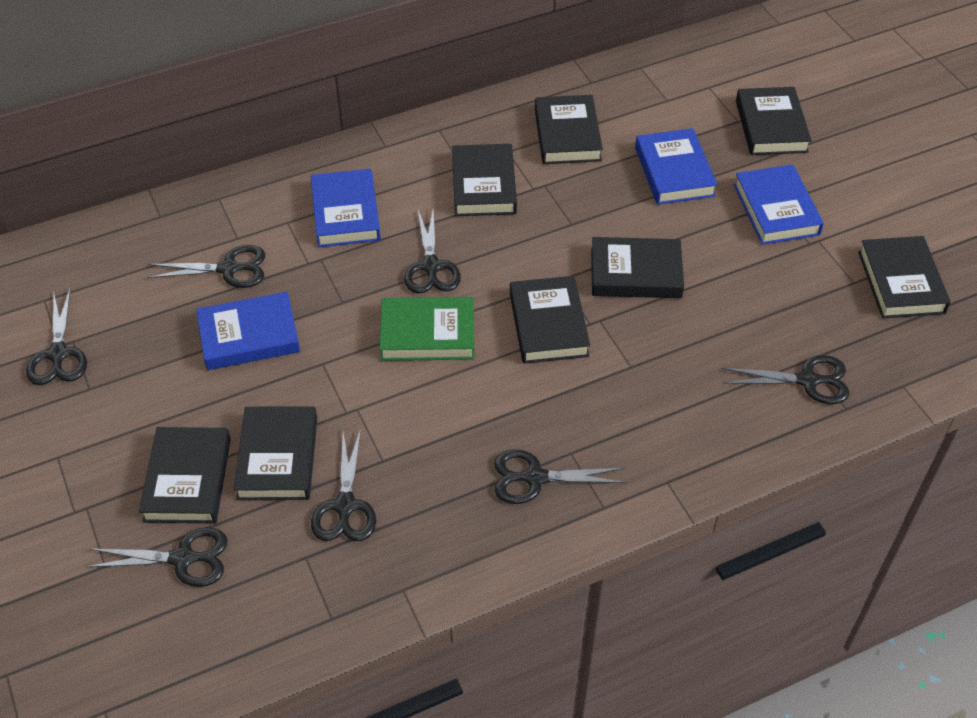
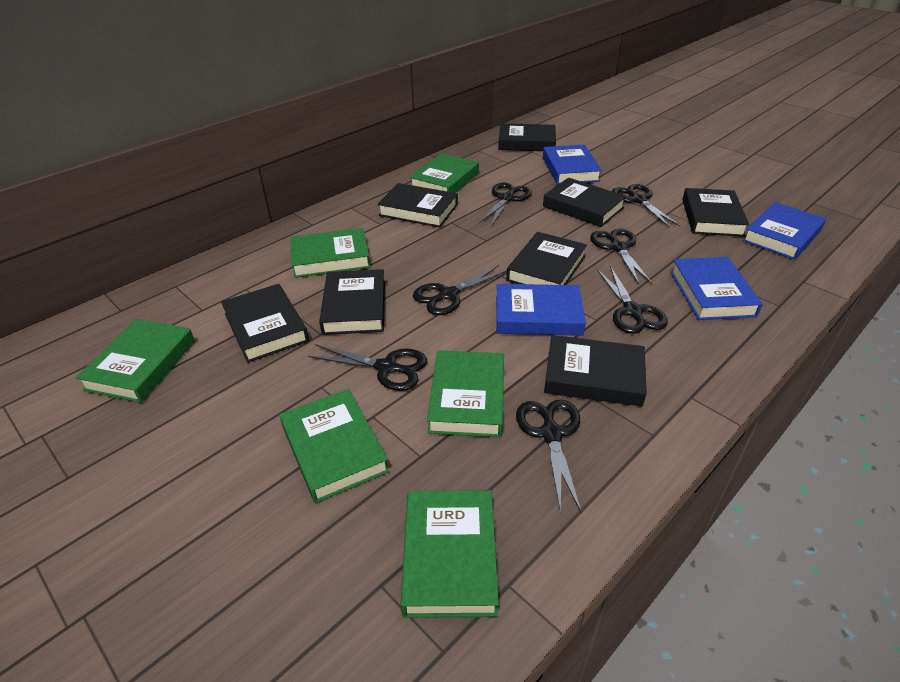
green book: 1 -> 6

